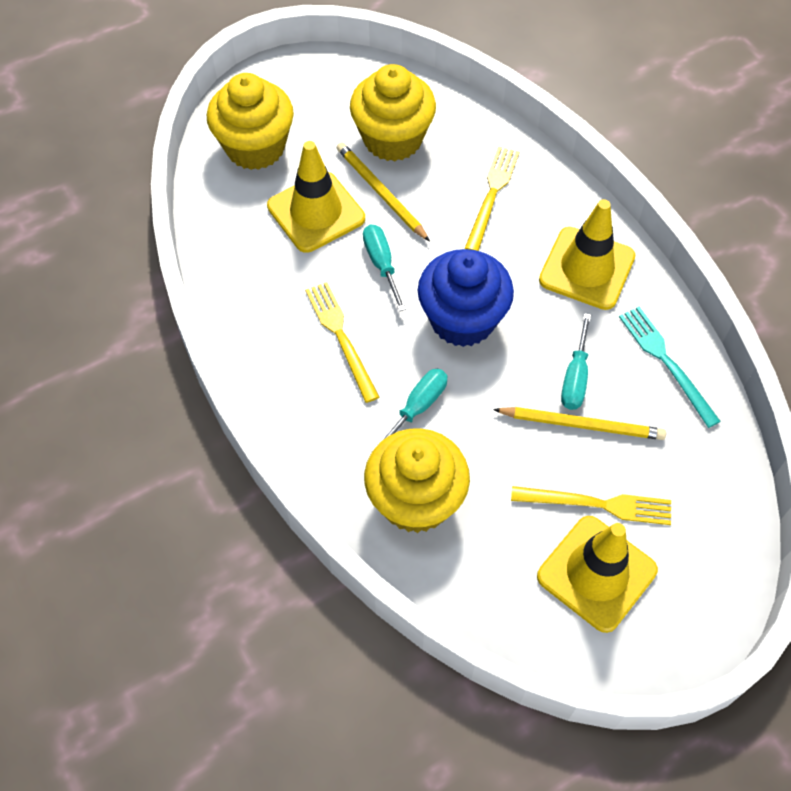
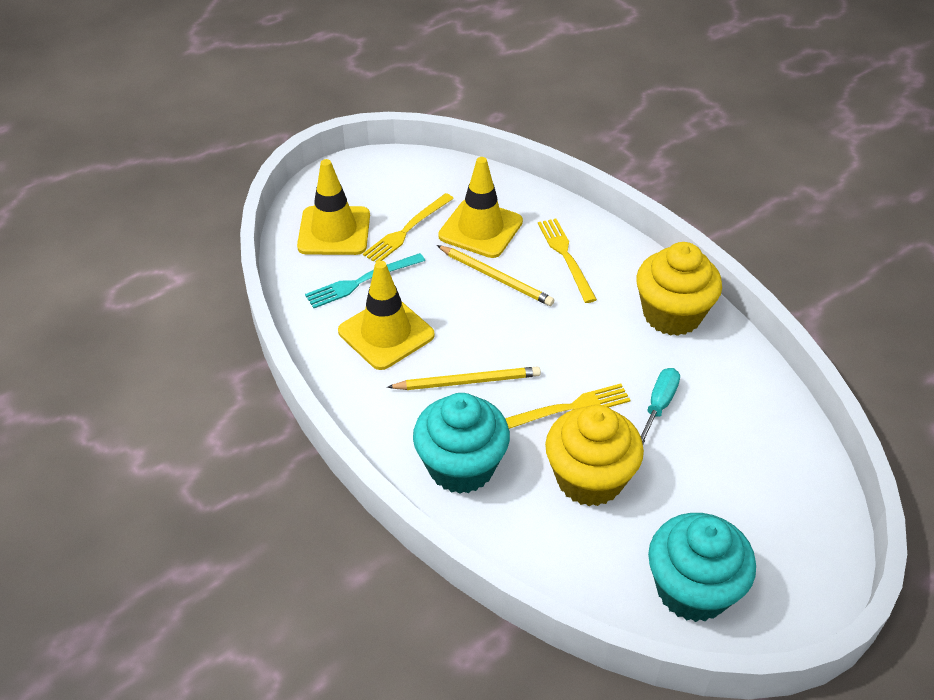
blue cupcake: 1 -> 0
turquoise cupcake: 0 -> 2
turquoise screwdriver: 3 -> 1
yellow cupcake: 3 -> 2

